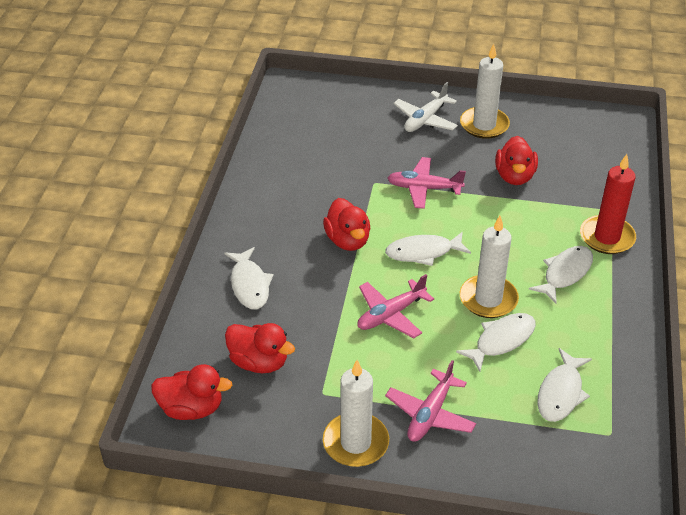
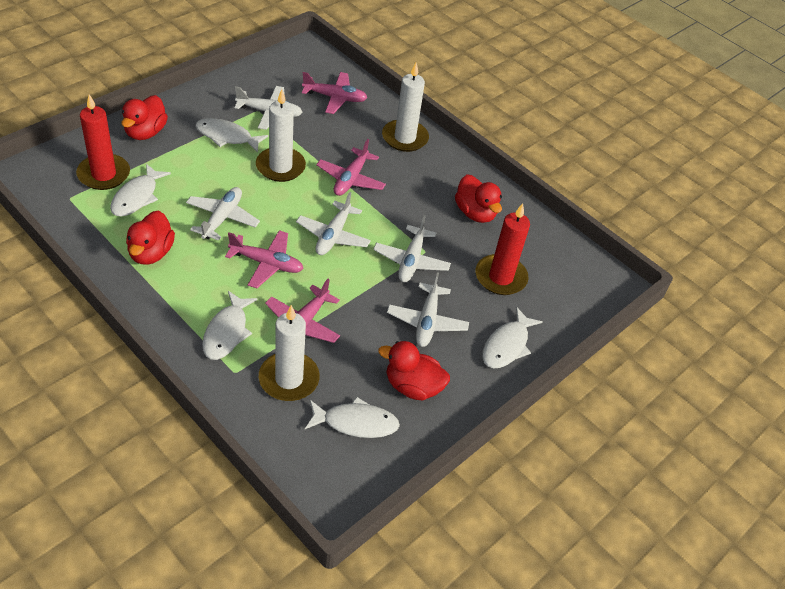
pink plane: 3 -> 4
red candle: 1 -> 2
white plane: 1 -> 5

